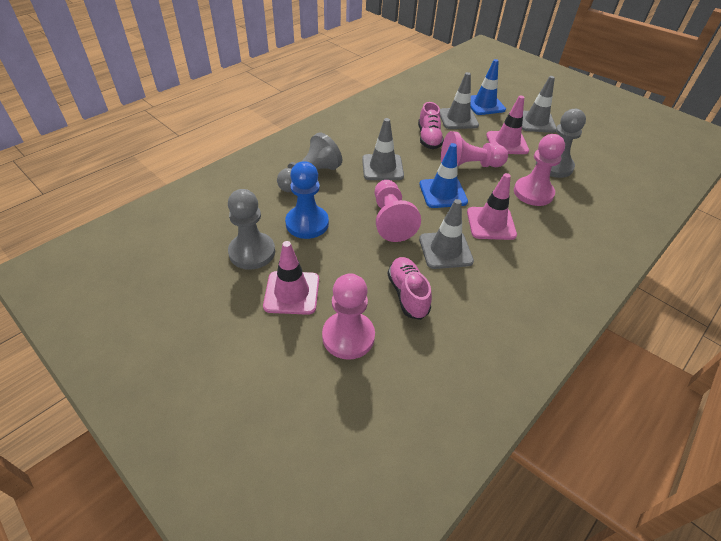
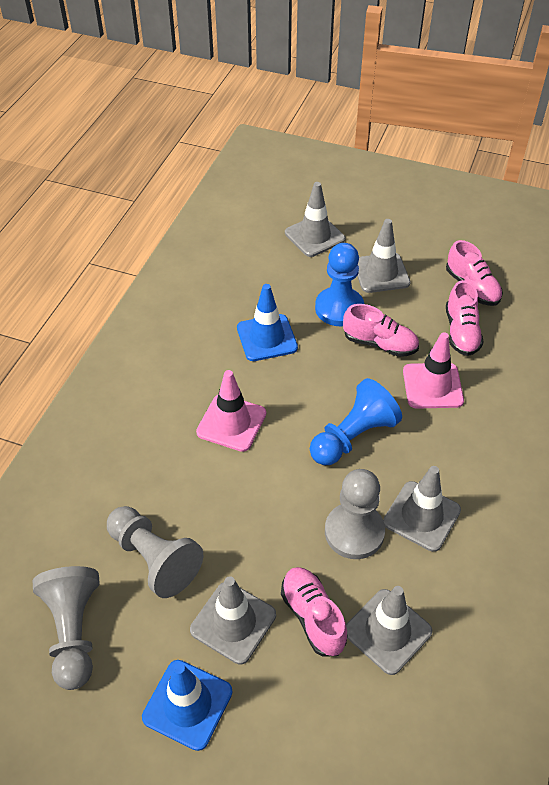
blue pawn: 1 -> 2
grey traffic cone: 4 -> 5
pink pawn: 4 -> 0
pink shoe: 2 -> 4
pink traffic cone: 3 -> 2

